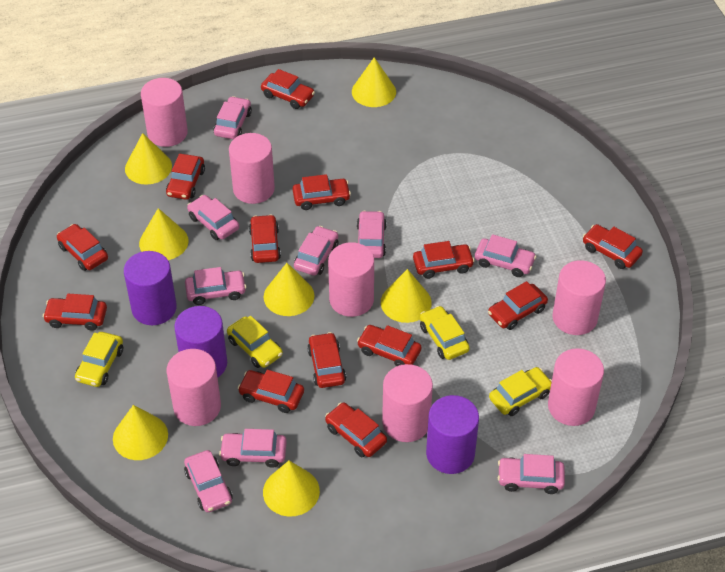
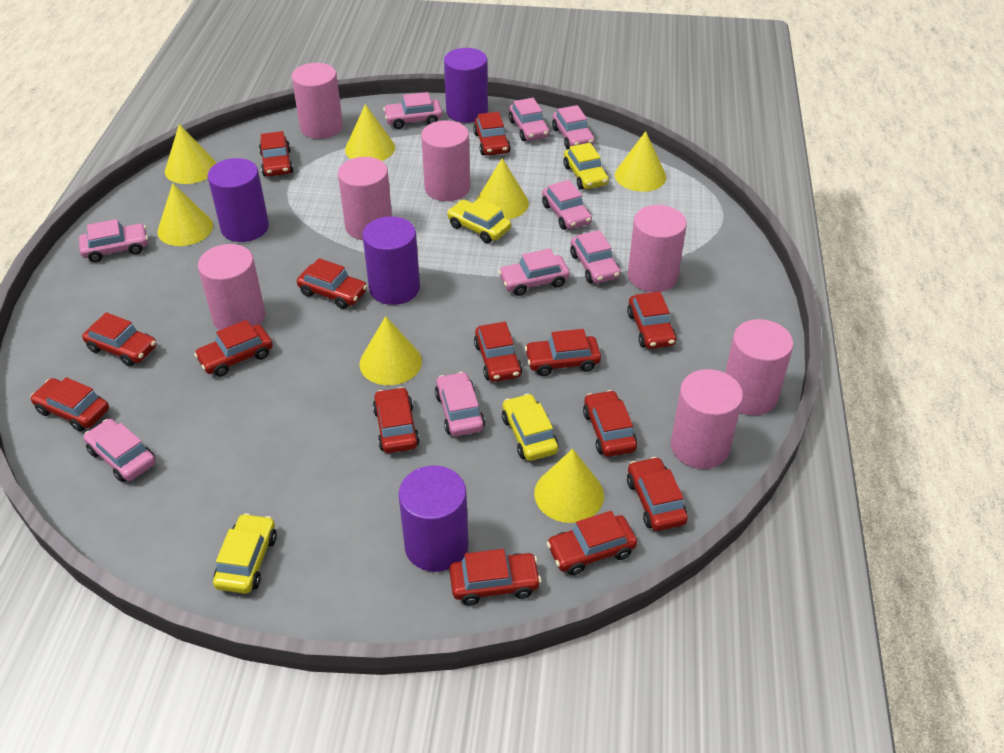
purple cylinder: 3 -> 4
red car: 13 -> 14

